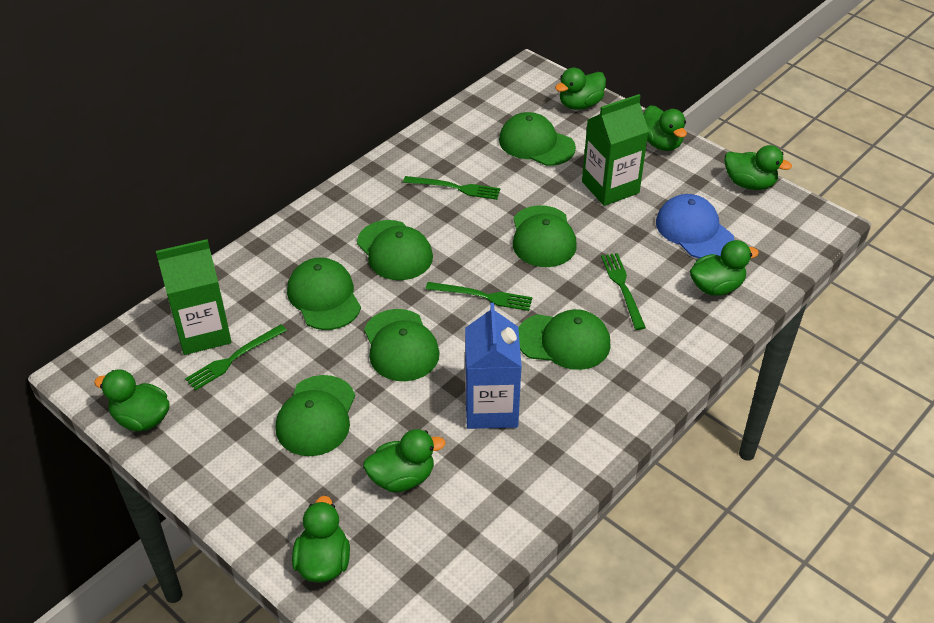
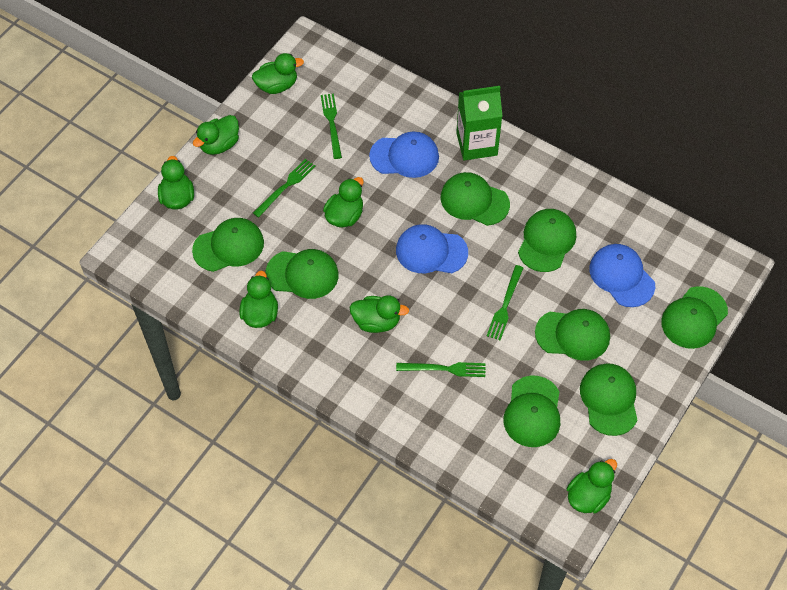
blue cap: 1 -> 3
blue carton: 1 -> 0
green cap: 7 -> 8
green carton: 2 -> 1

